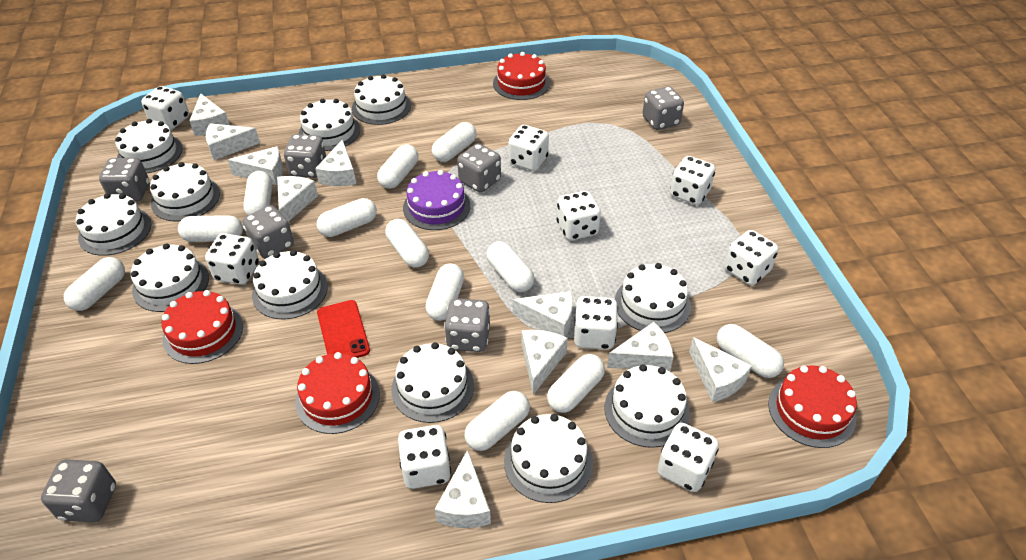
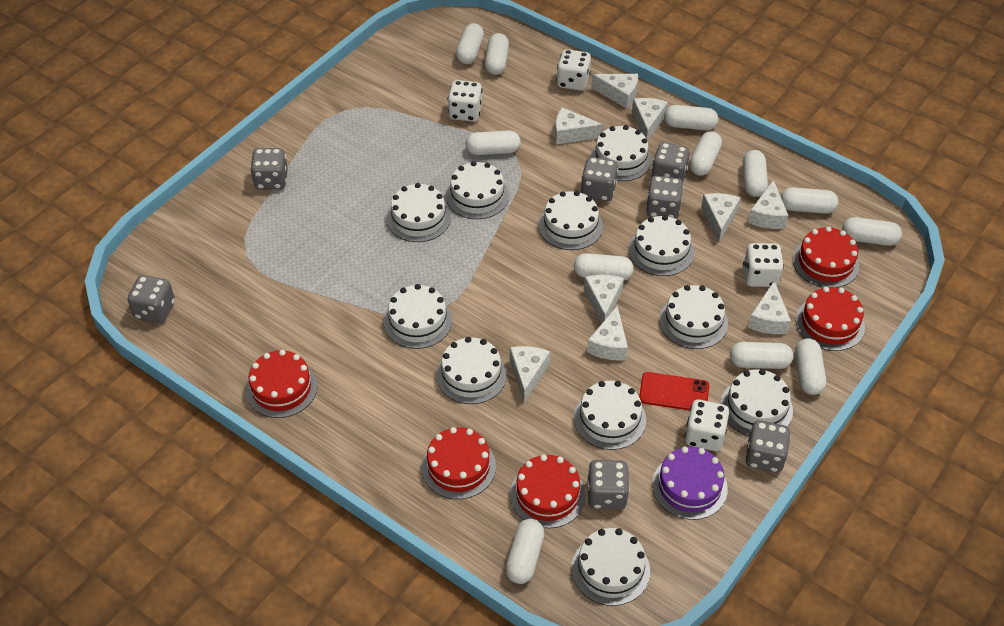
red cake: 4 -> 5
white cheese: 10 -> 9
white dice: 9 -> 4

